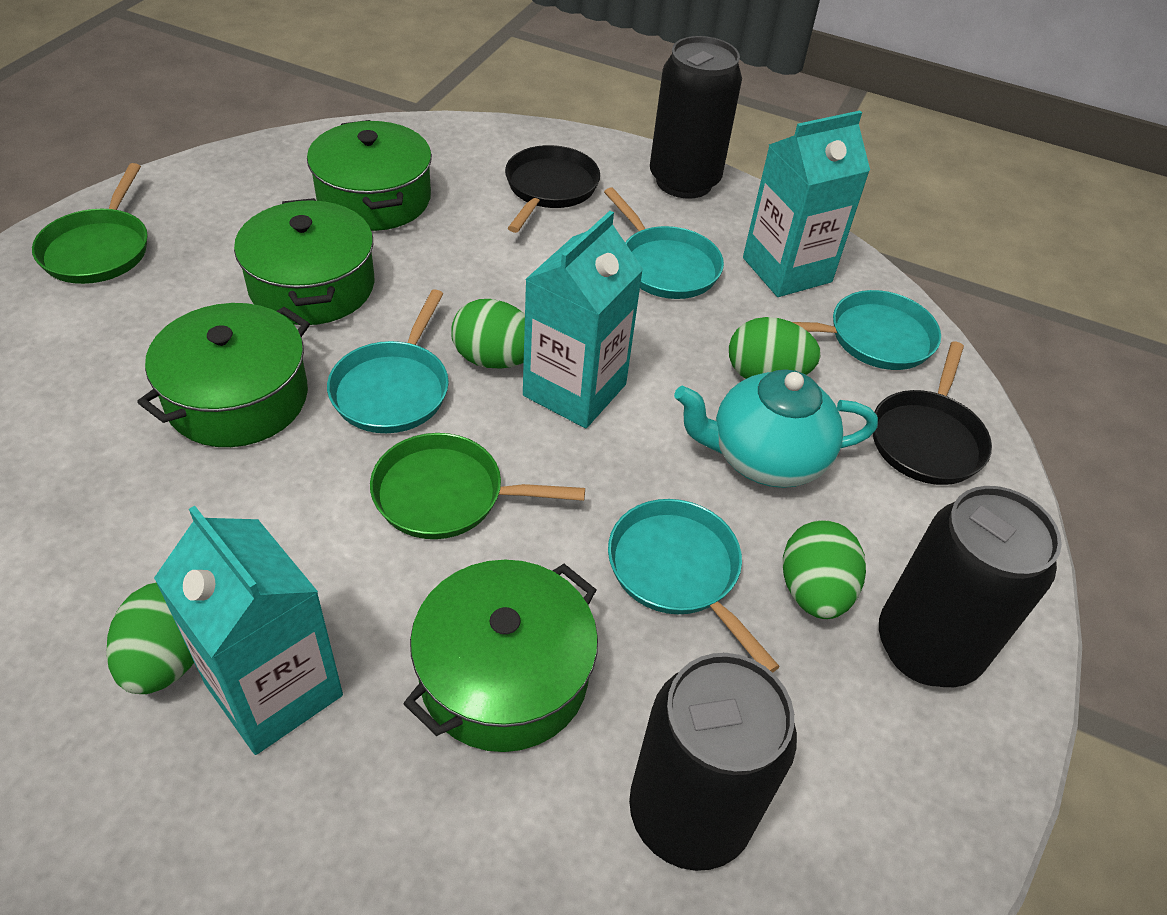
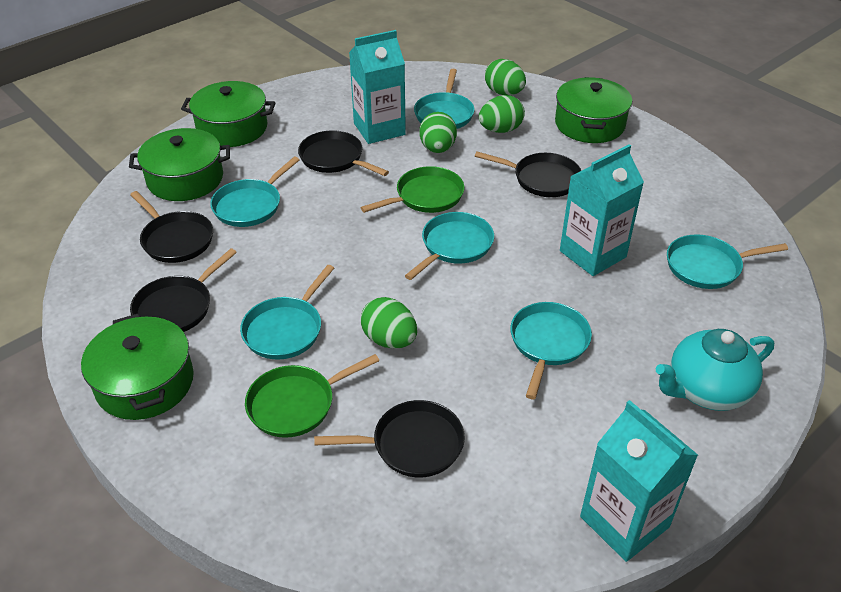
black can: 3 -> 0
black pan: 2 -> 5
turquoise pan: 4 -> 6

